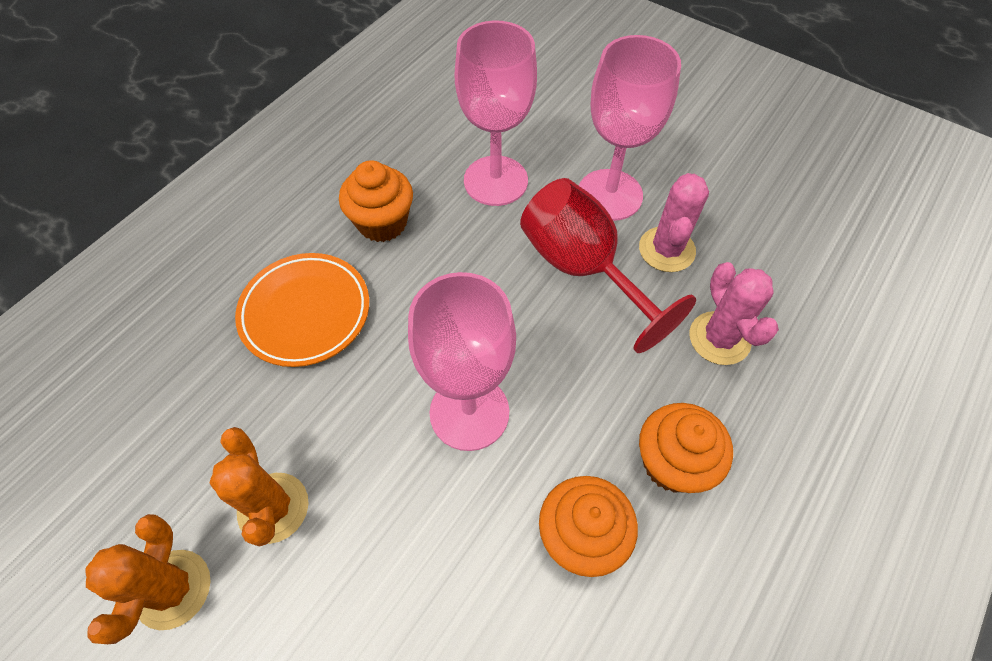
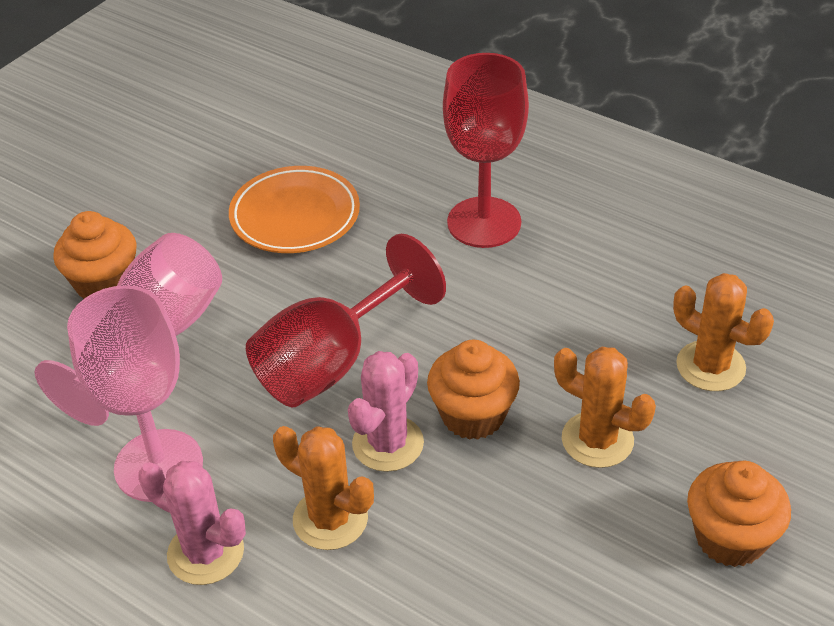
orange cactus: 2 -> 3
pink goblet: 3 -> 2
red goblet: 1 -> 2

